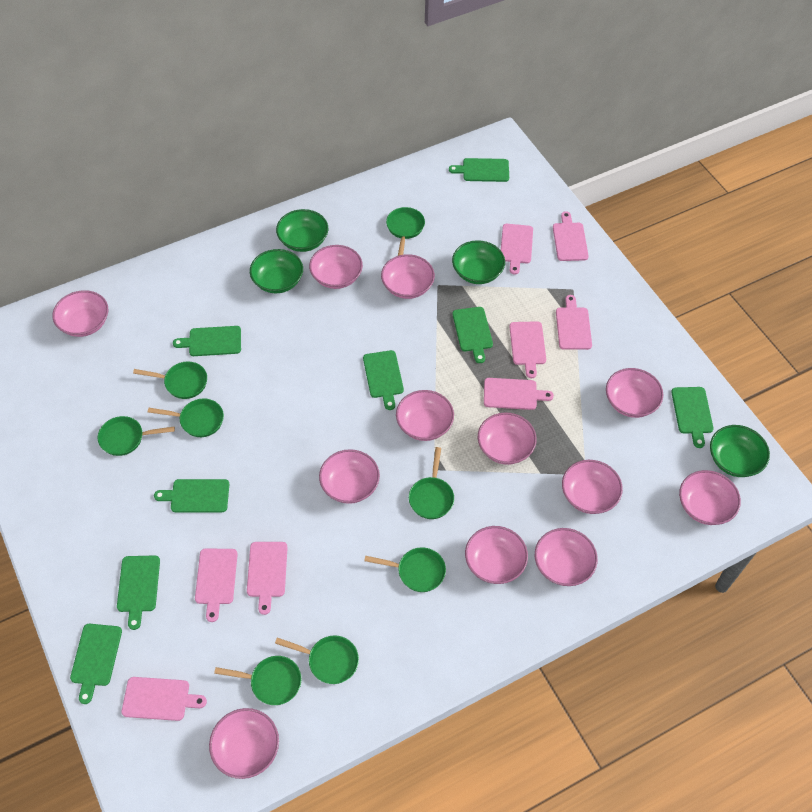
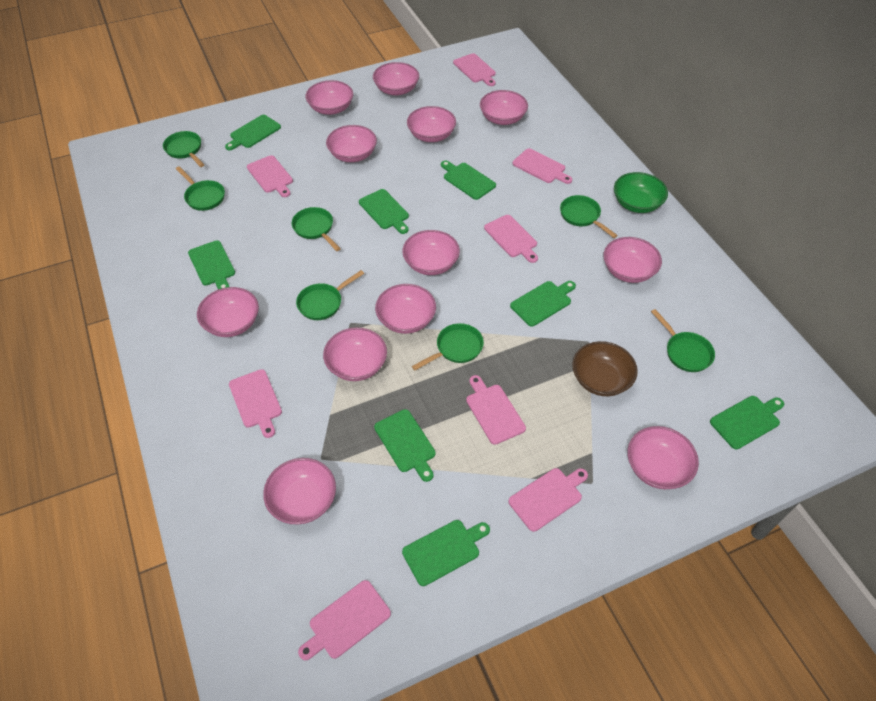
brown bowl: 0 -> 1
green bowl: 4 -> 1
green pan: 8 -> 7

